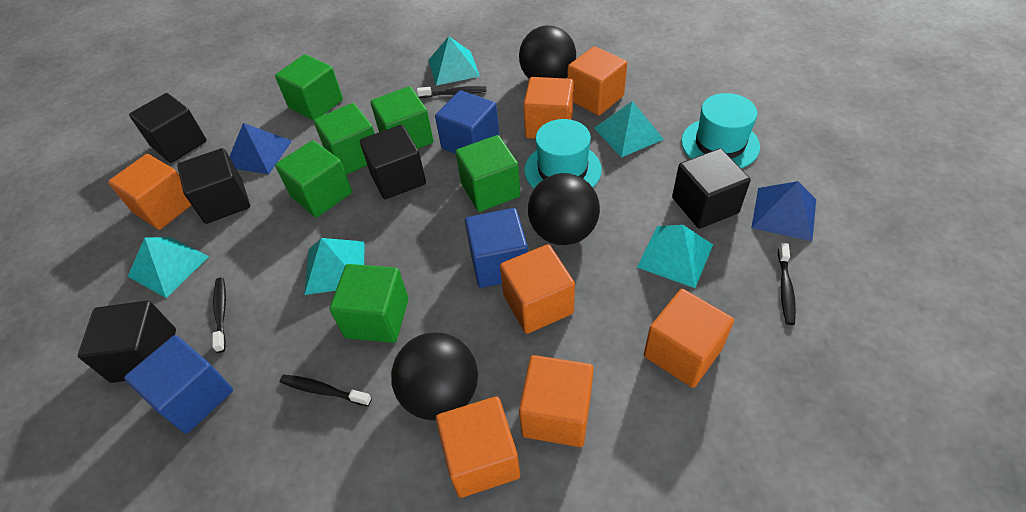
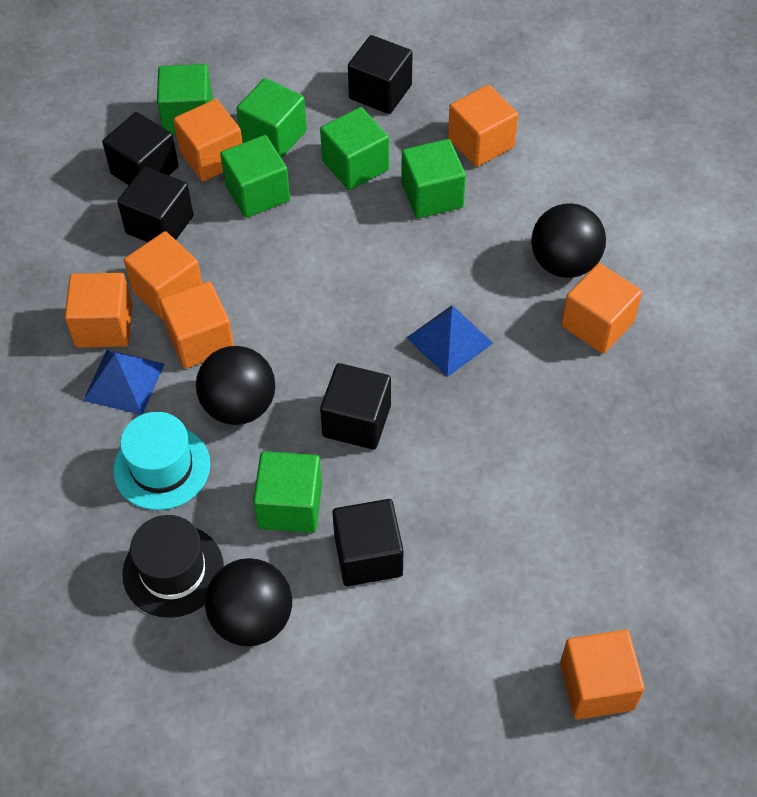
black hat: 0 -> 1
black toothbrush: 4 -> 0
blue cube: 3 -> 0
turquoise hat: 2 -> 1
turquoise pyramid: 5 -> 0

